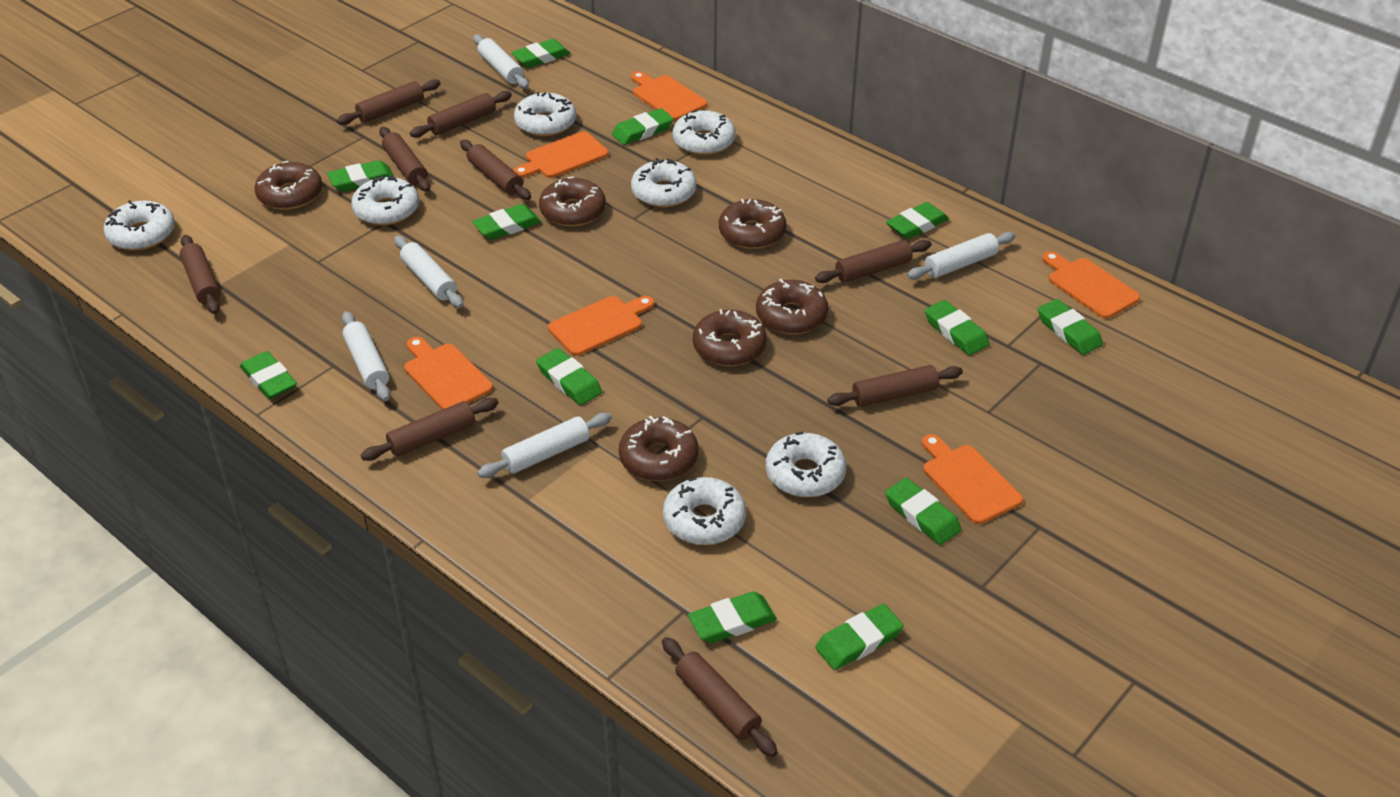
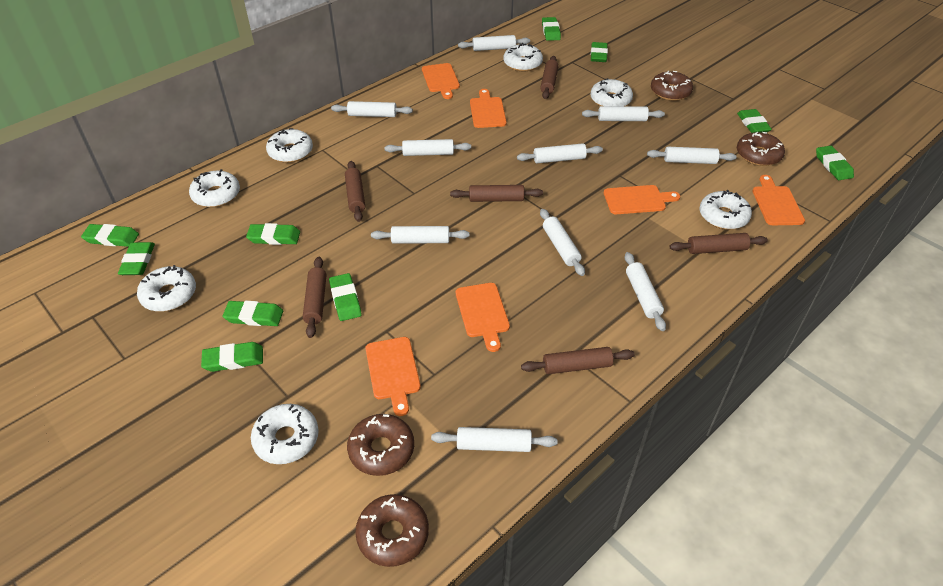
brown donut: 6 -> 4
brown rolling pin: 9 -> 6
green eraser: 12 -> 10
white rolling pin: 5 -> 10

